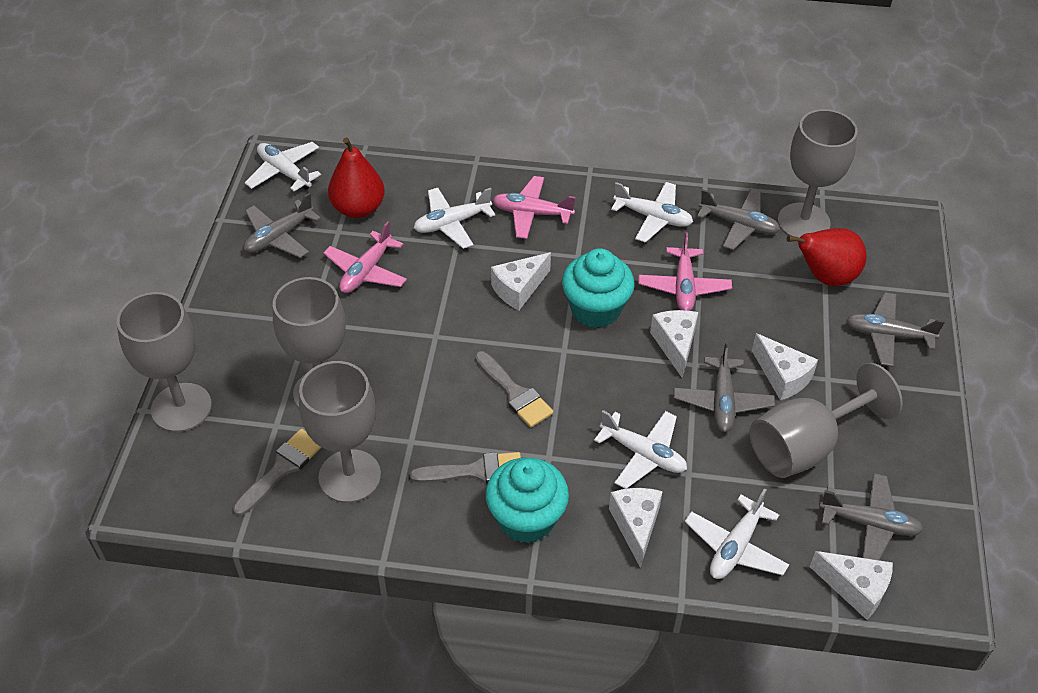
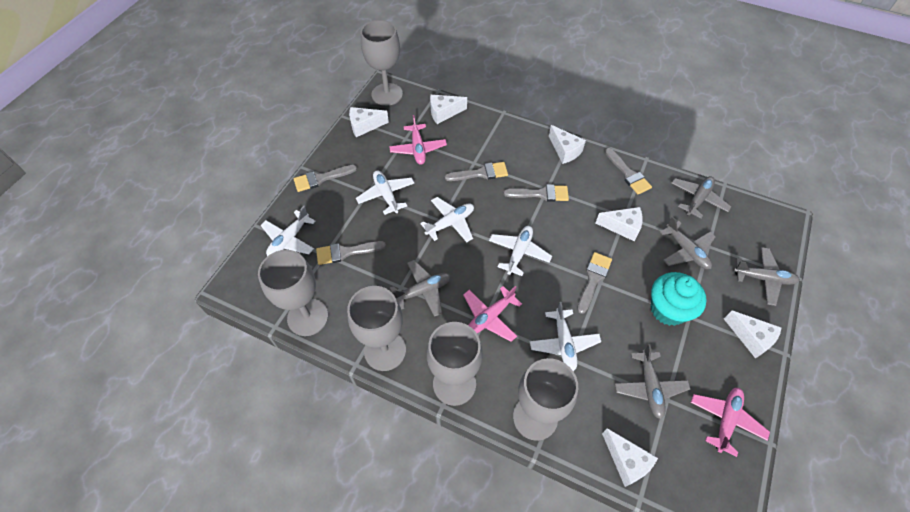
grey brush: 3 -> 6
red pear: 2 -> 0
turquoise cupcake: 2 -> 1
white cheese: 5 -> 6

